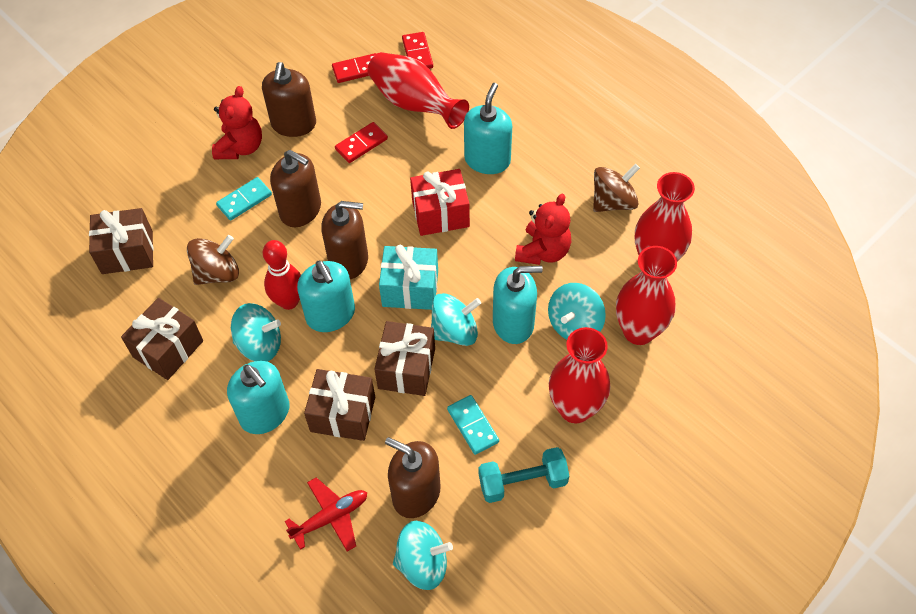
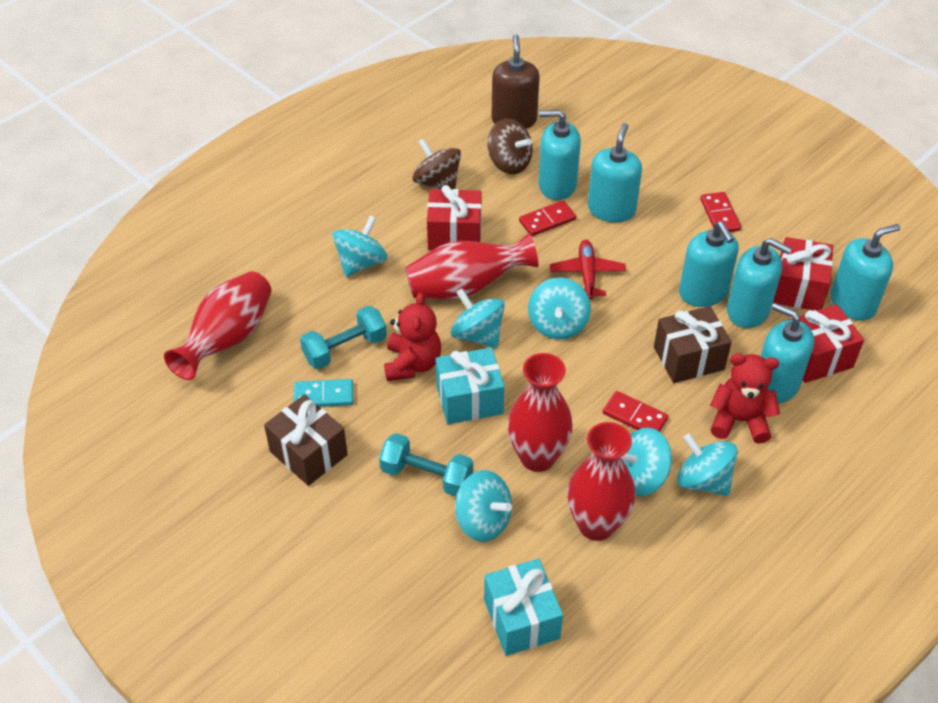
brown gift: 4 -> 2
brown soap dispenser: 4 -> 1
red bowling pin: 1 -> 0
red gift: 1 -> 3
turquoise domino: 2 -> 1
turquoise dumbbell: 1 -> 2
turquoise gift: 1 -> 2
turquoise soap dispenser: 4 -> 6
turquoise spinning top: 4 -> 6

